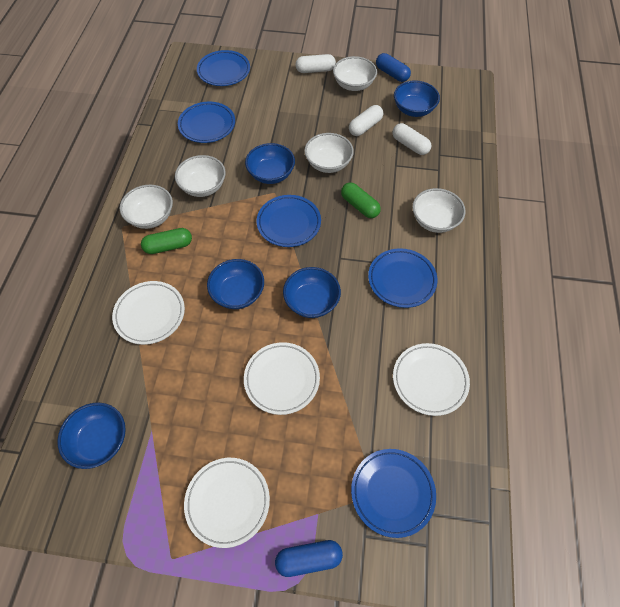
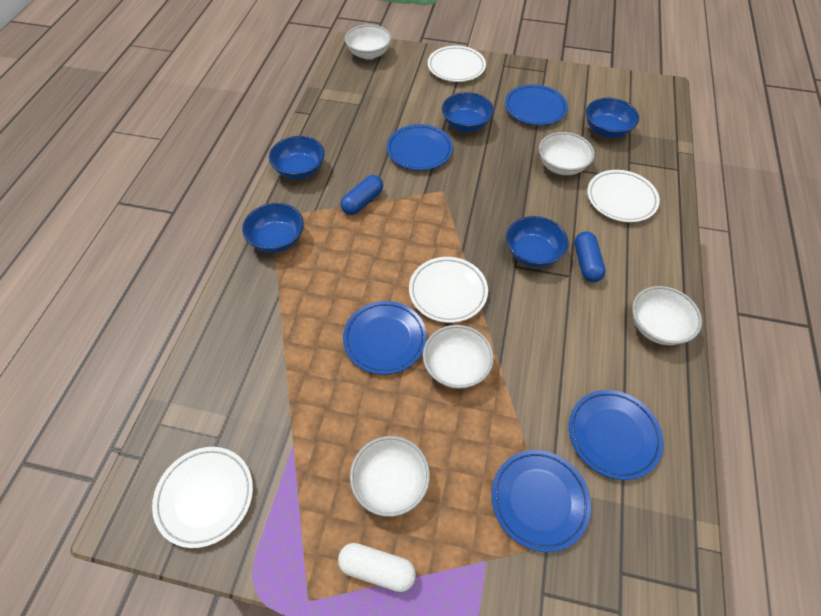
green capsule: 2 -> 0
white capsule: 3 -> 1

